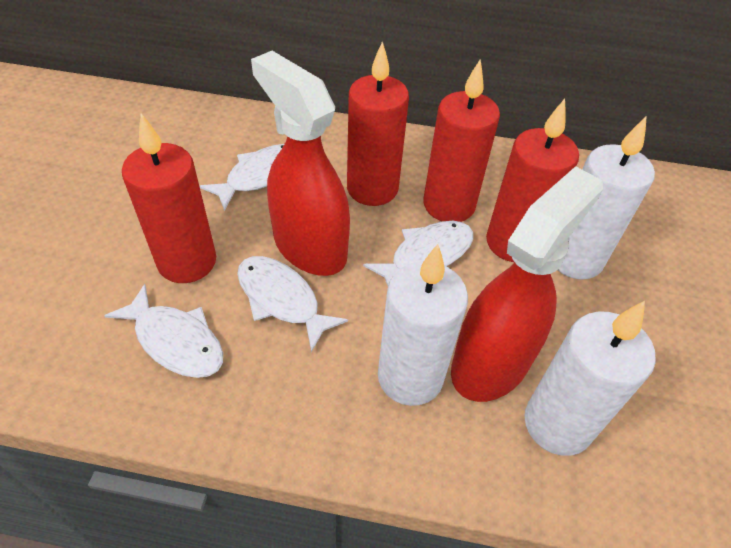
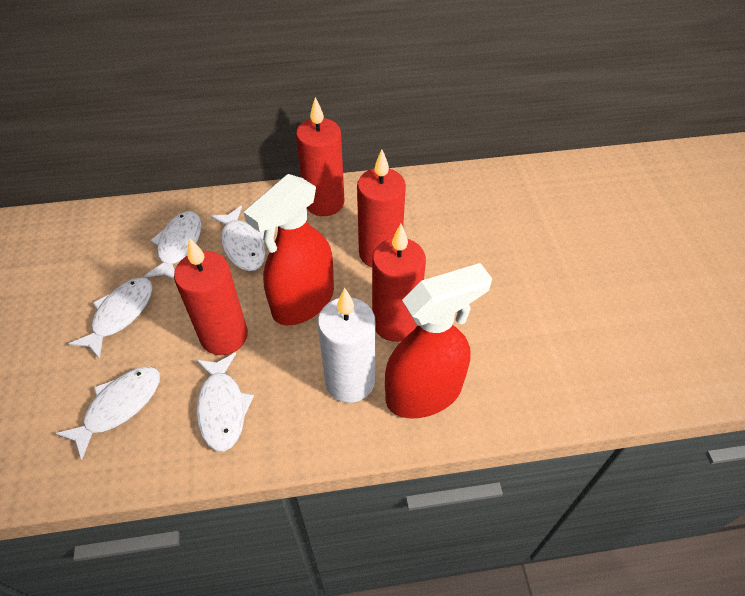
white candle: 3 -> 1
white fish: 4 -> 5

